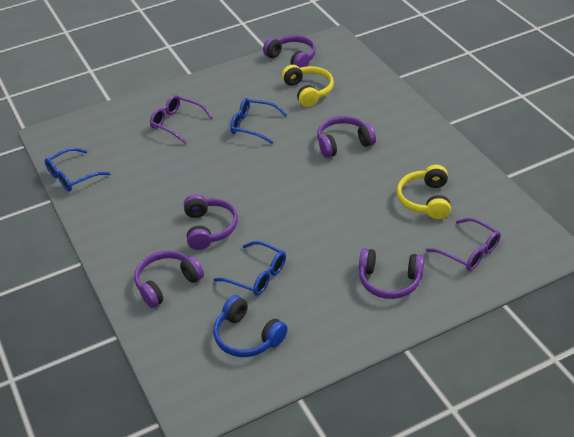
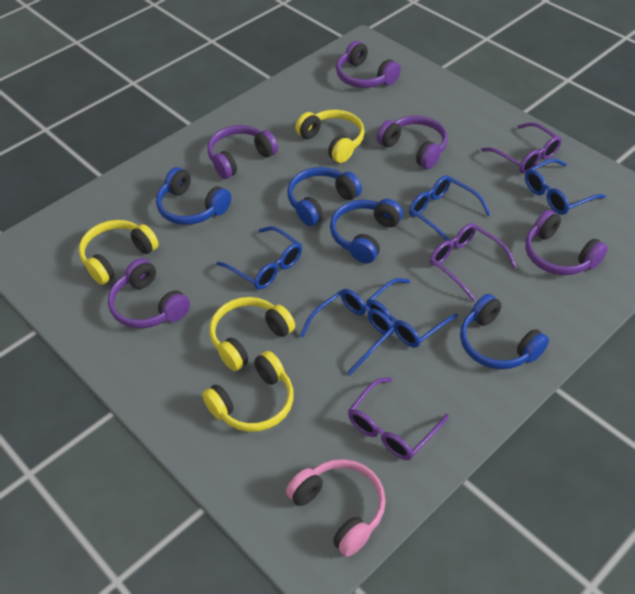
blue glasses: 3 -> 5
blue headphones: 1 -> 4
pink headphones: 0 -> 1
purple glasses: 2 -> 3
yellow headphones: 2 -> 4

